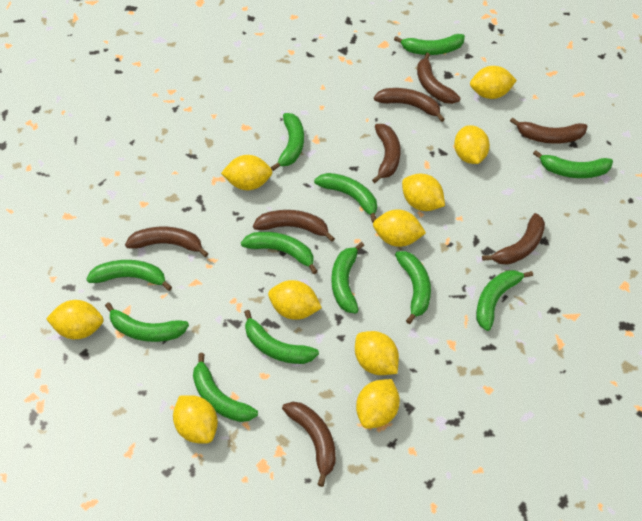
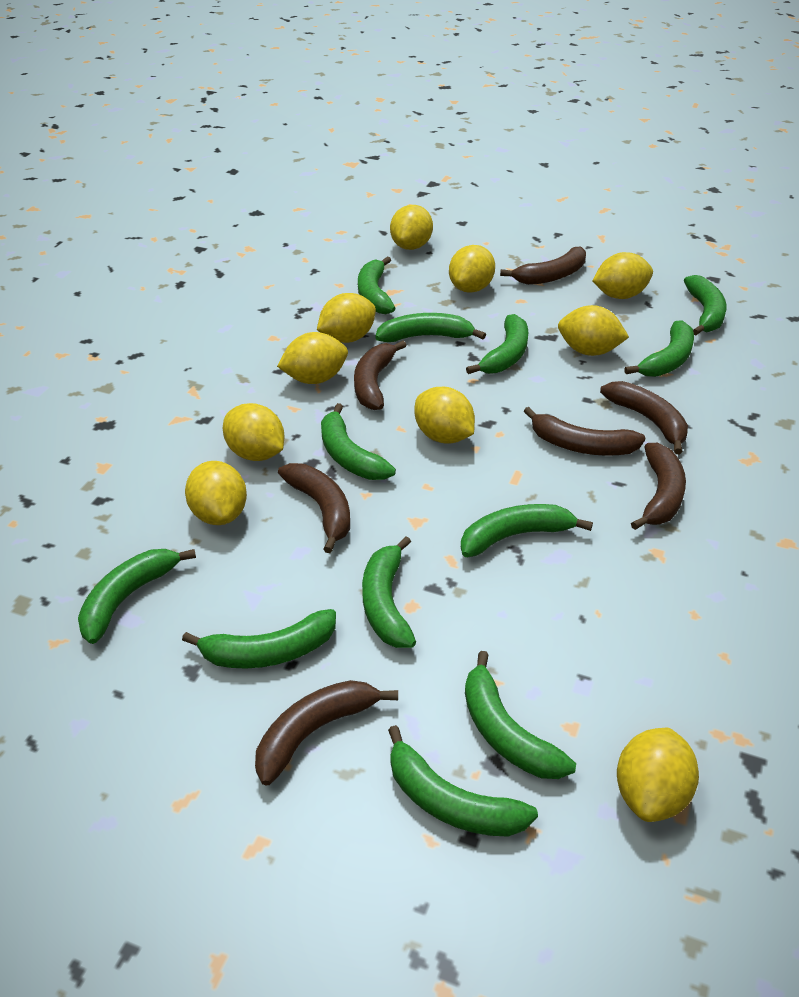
brown banana: 8 -> 7

